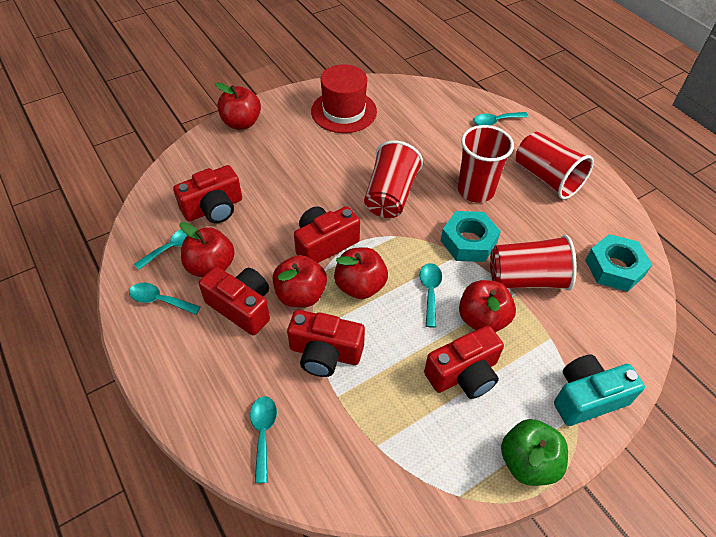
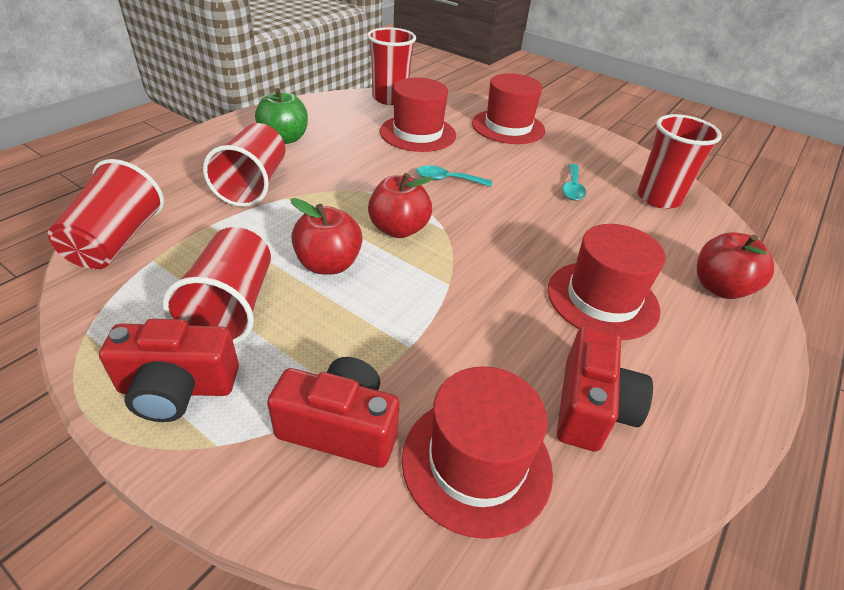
red apple: 5 -> 3
red camera: 5 -> 3
red cup: 4 -> 5
red hat: 1 -> 4
turquoise camera: 1 -> 0
turquoise nut: 2 -> 0
turquoise spoon: 5 -> 2

